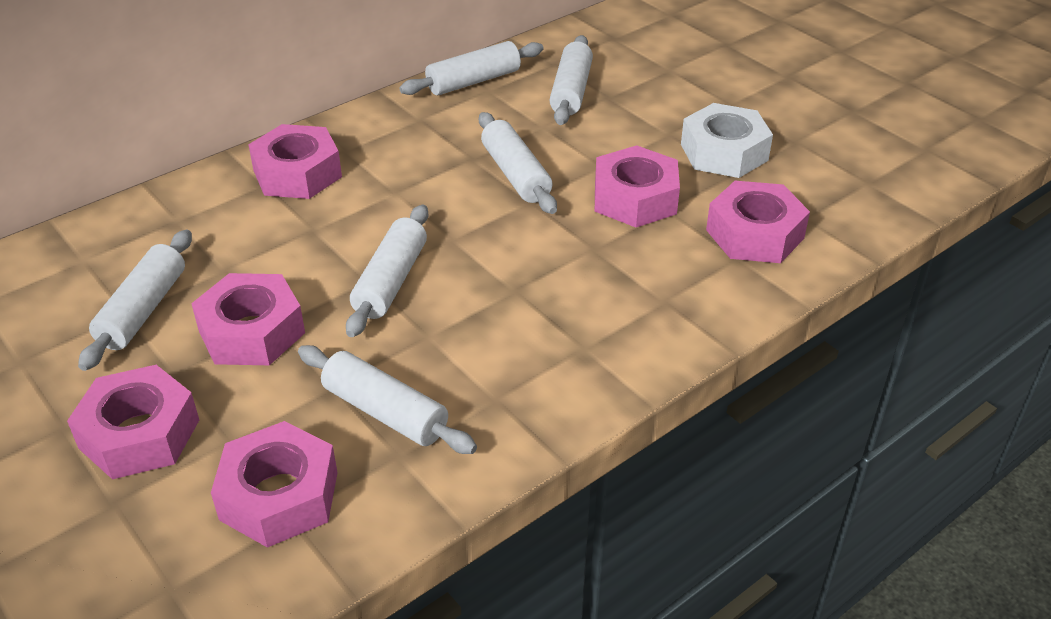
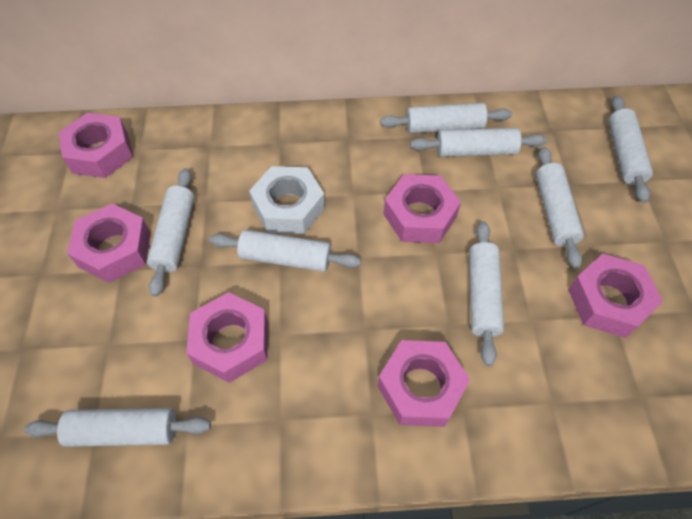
white rolling pin: 6 -> 8

